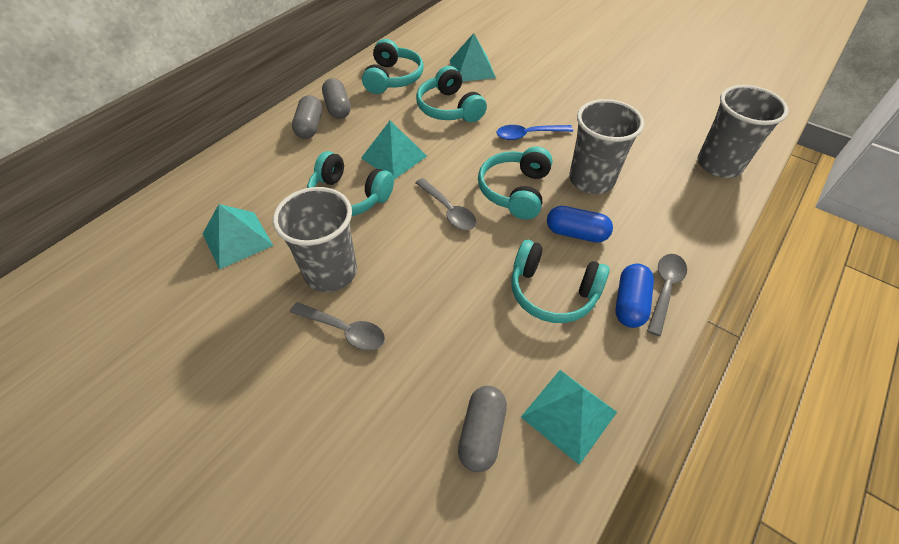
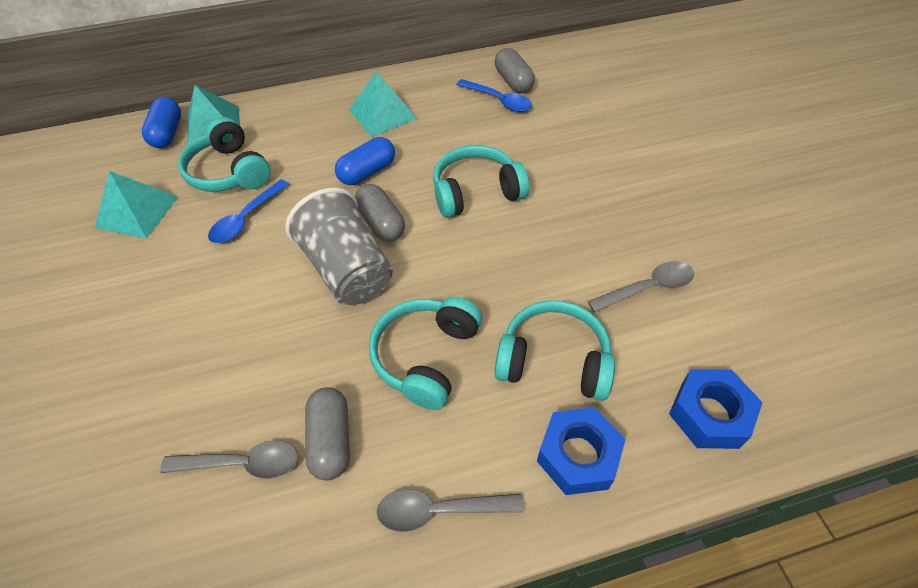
blue nut: 0 -> 2
blue spoon: 1 -> 2
grey cup: 3 -> 1
turquoise headphones: 5 -> 4
turquoise pyramid: 4 -> 3

